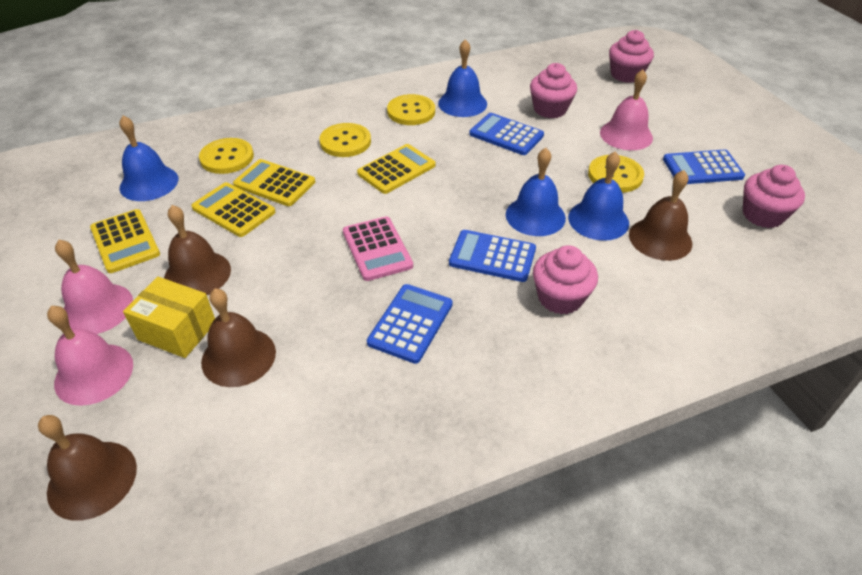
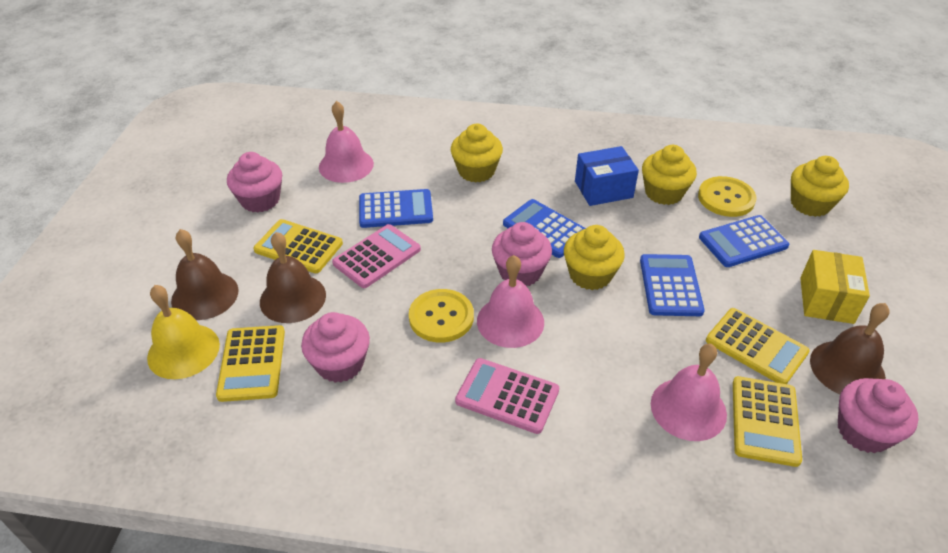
blue bell: 4 -> 0
blue box: 0 -> 1
brown bell: 4 -> 3
pink calculator: 1 -> 2
yellow bell: 0 -> 1
yellow button: 4 -> 2
yellow cupcake: 0 -> 4

